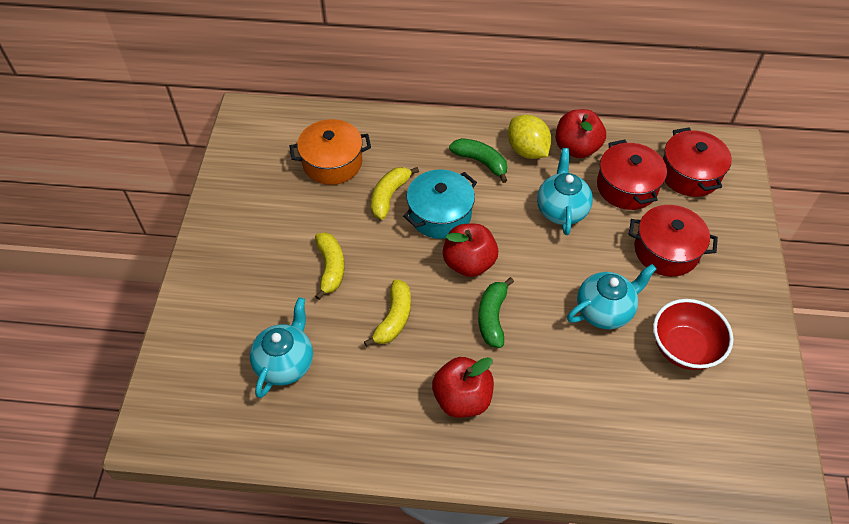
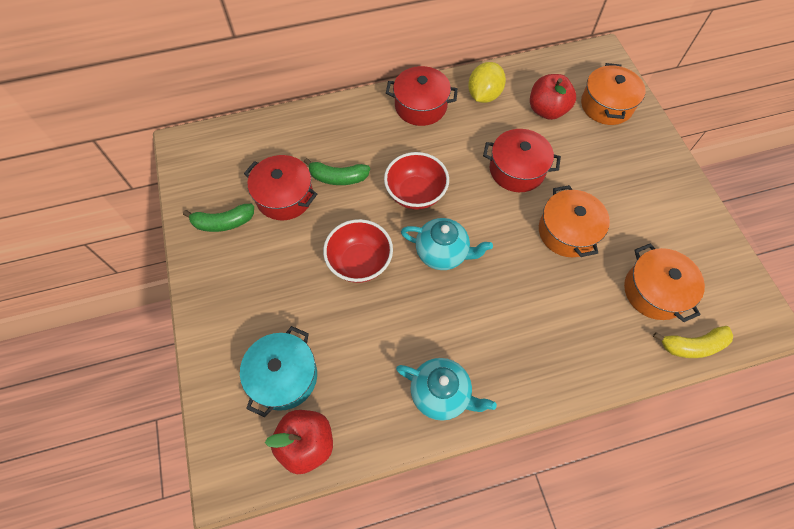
orange pot: 1 -> 3
red apple: 3 -> 2
red bowl: 1 -> 2
turquoise teapot: 3 -> 2
yellow banana: 3 -> 1

